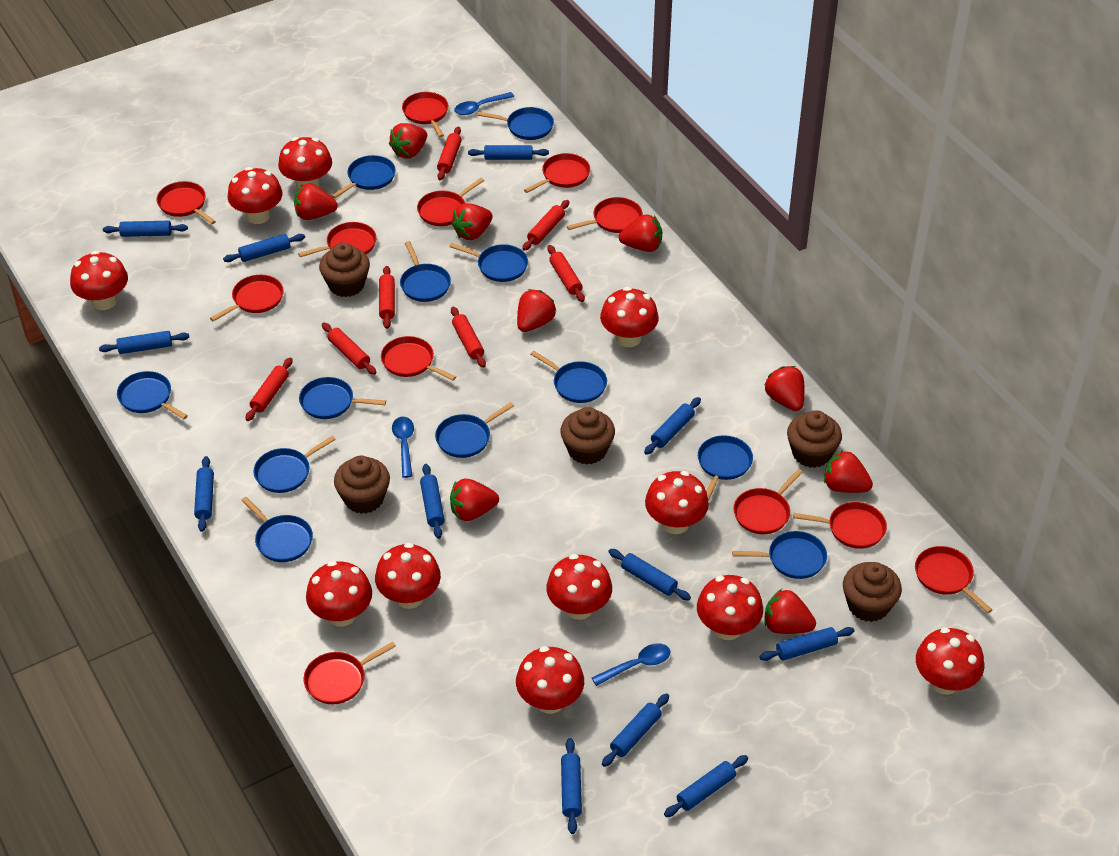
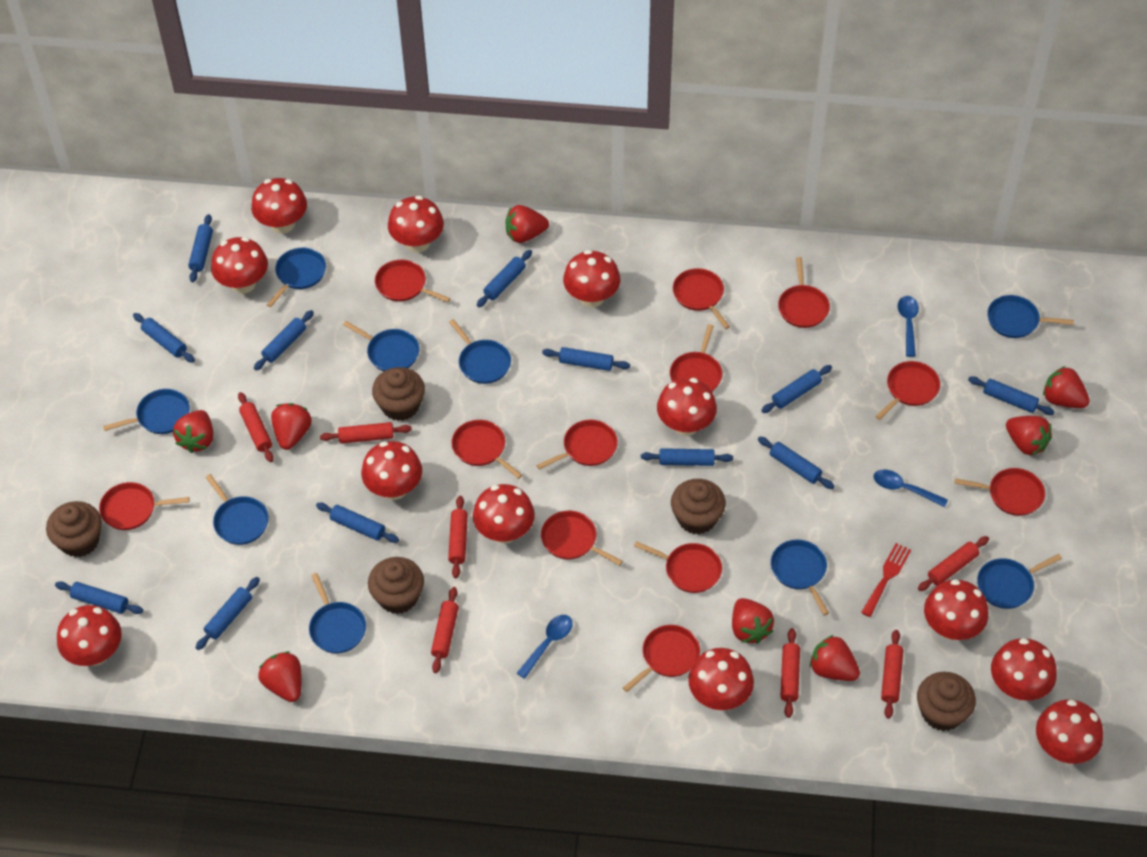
blue pan: 12 -> 9
red fork: 0 -> 1
red mushroom: 11 -> 12
red strawberry: 9 -> 8

